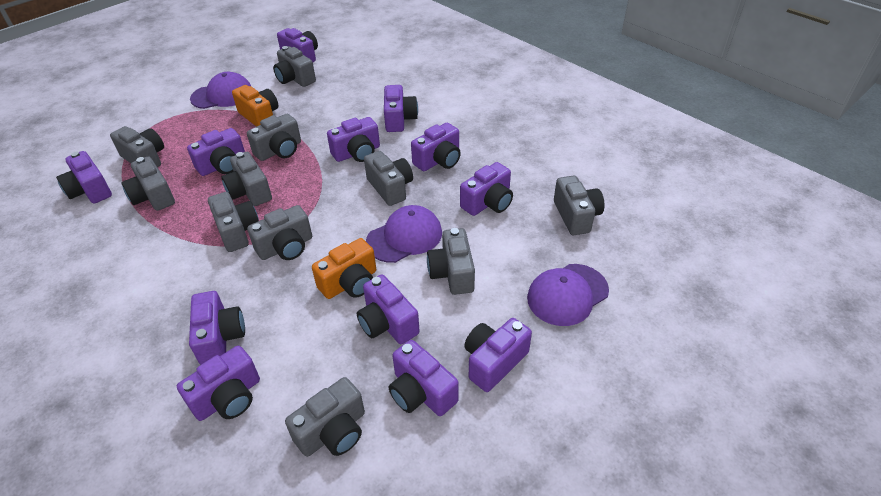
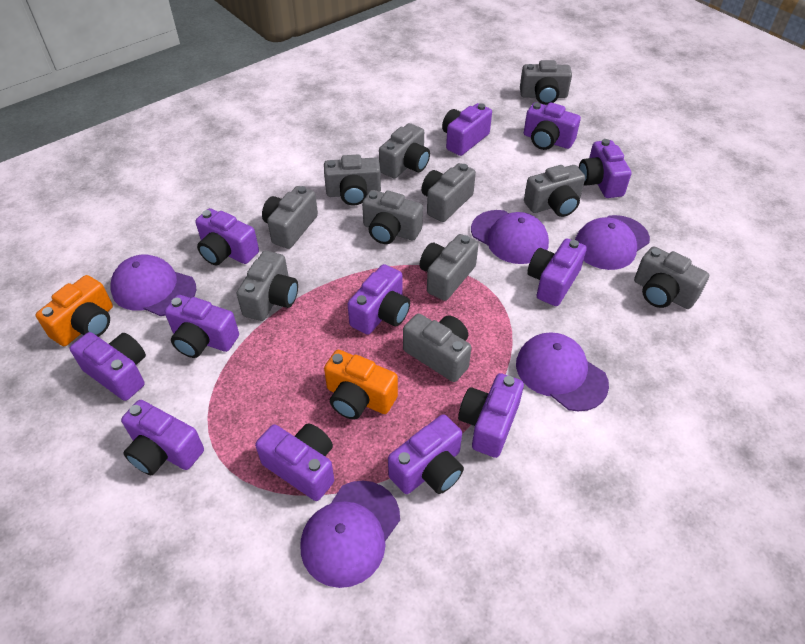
purple cap: 3 -> 5

